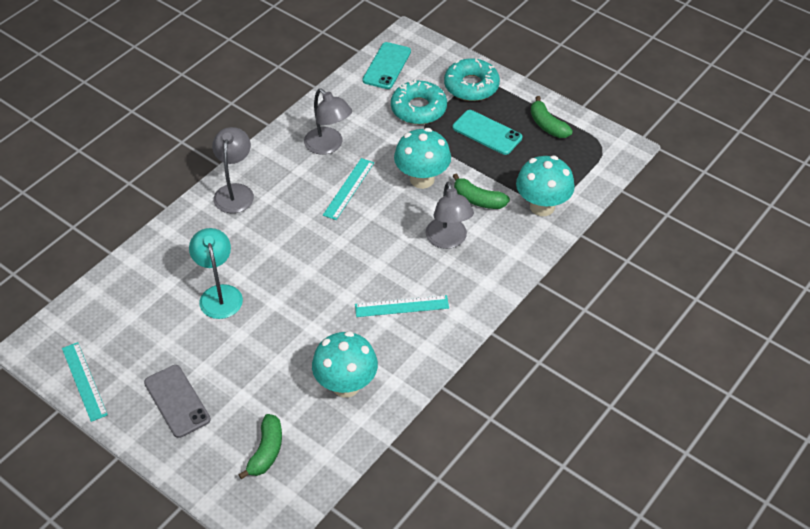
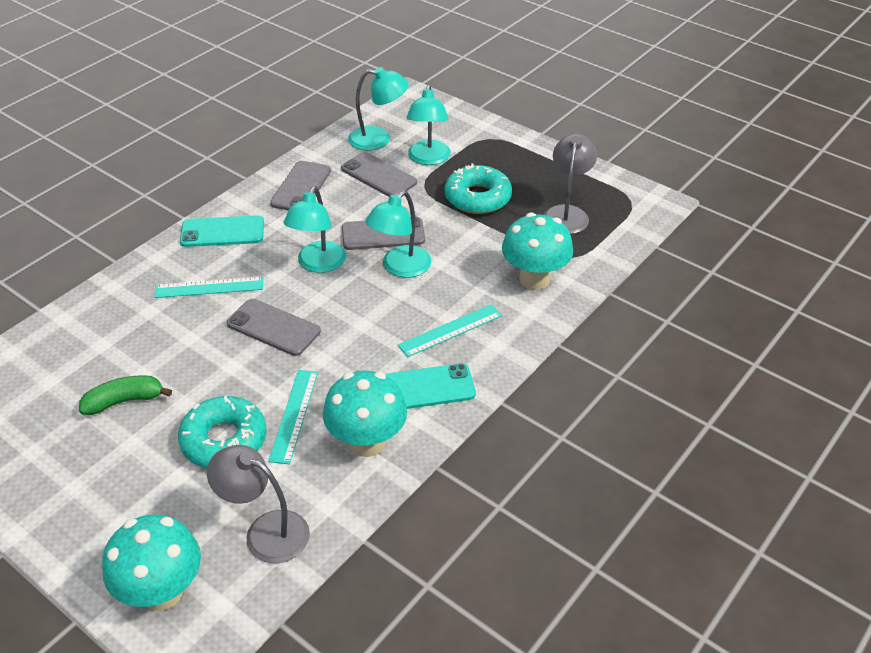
green banana: 3 -> 1
grey lamp: 3 -> 2
grey phone: 1 -> 4
turquoise lamp: 1 -> 4

